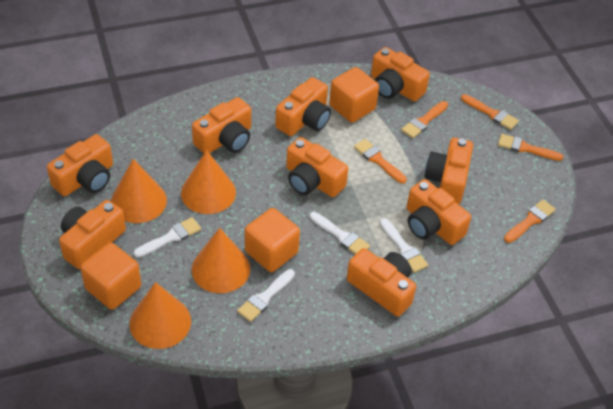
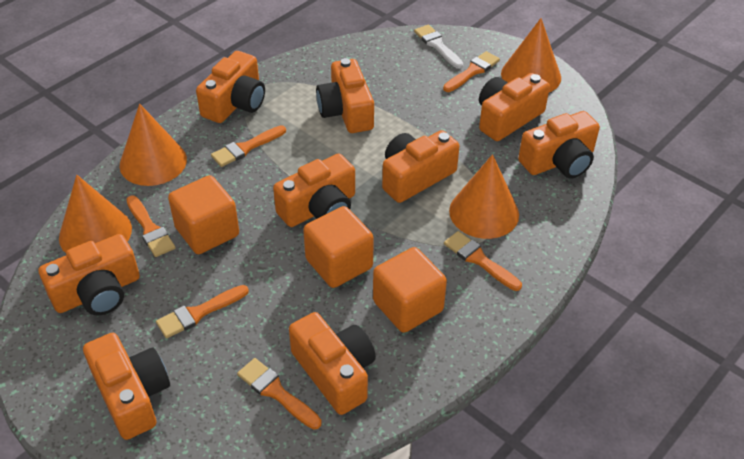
orange brush: 5 -> 6
white brush: 4 -> 1

